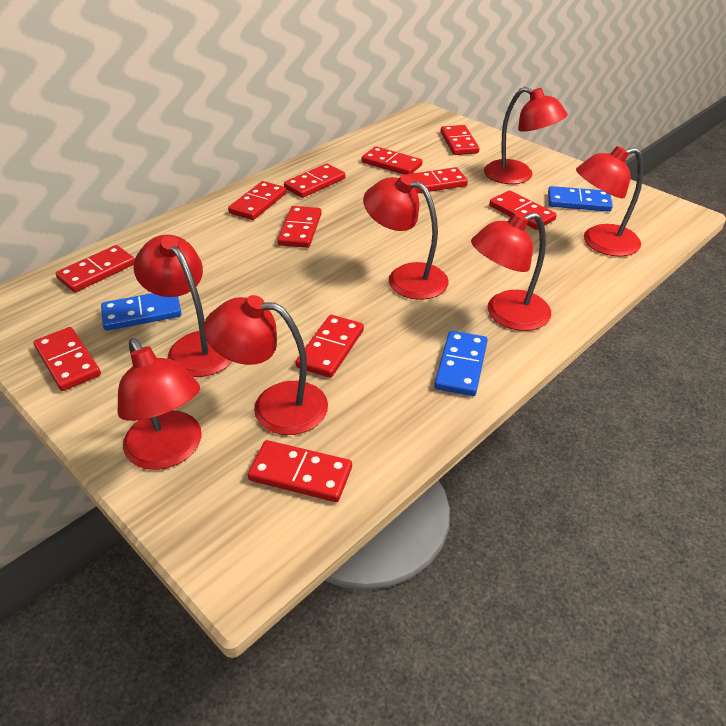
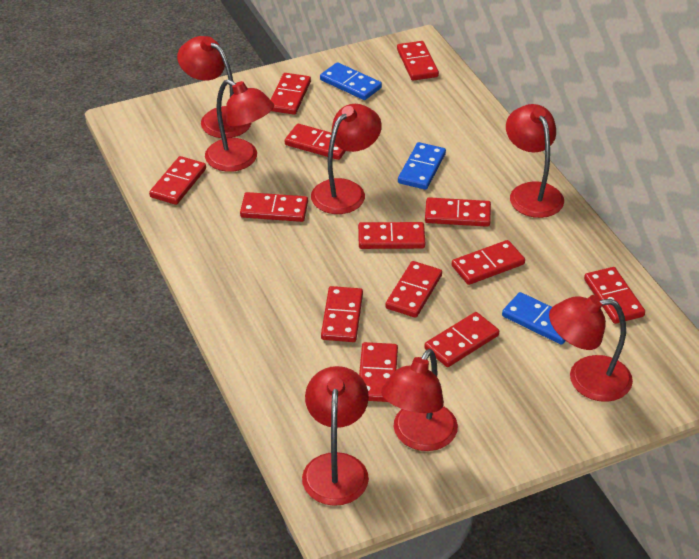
red domino: 11 -> 13

